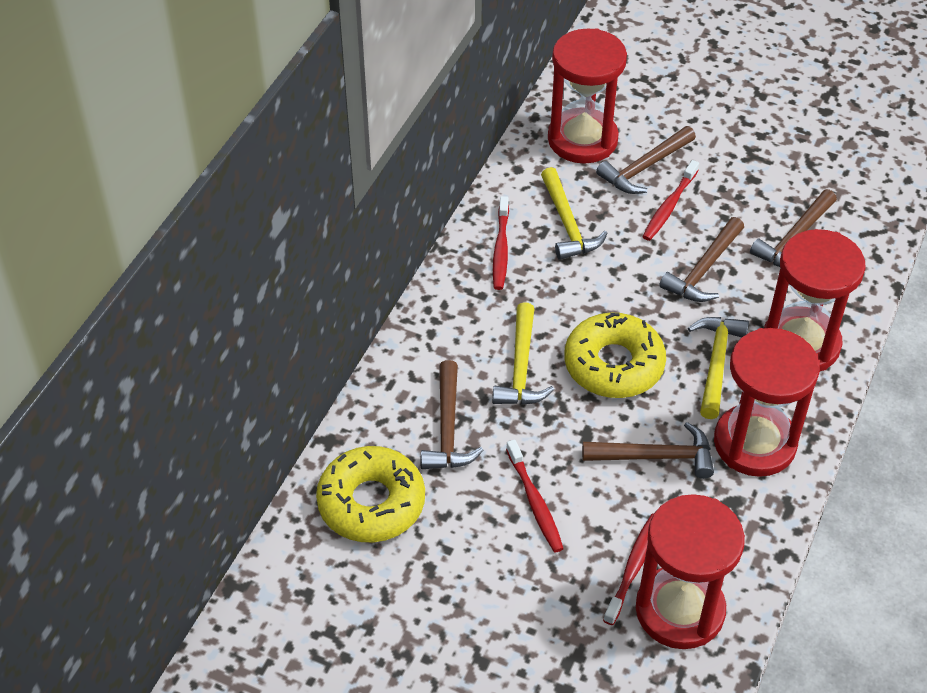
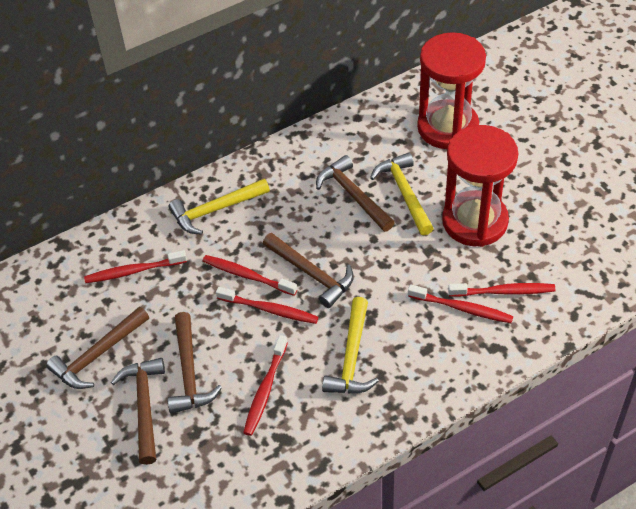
red hourglass: 4 -> 2
red toothbrush: 4 -> 6
yellow donut: 2 -> 0

